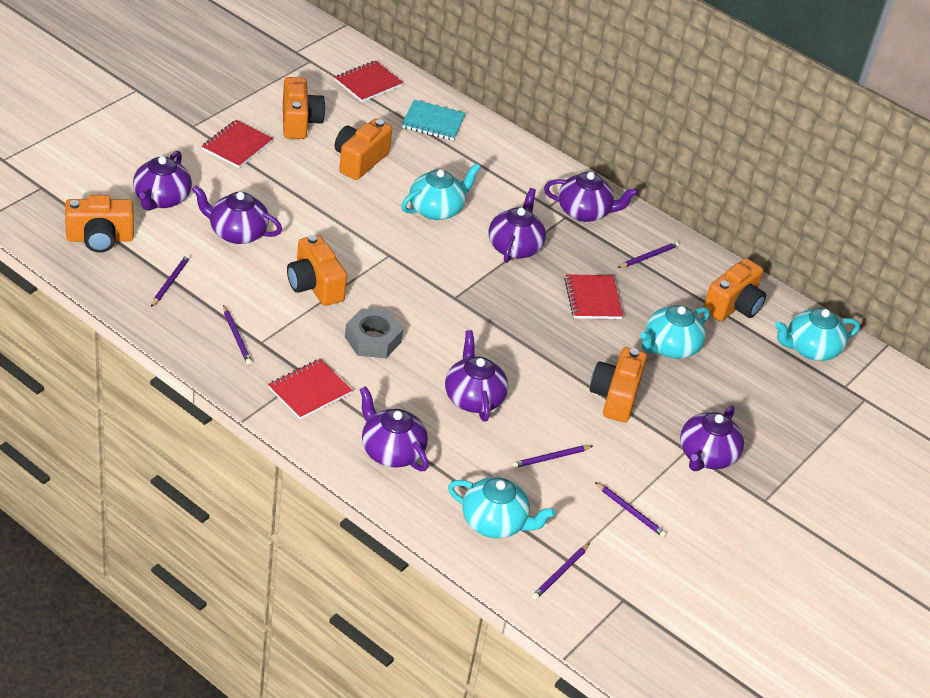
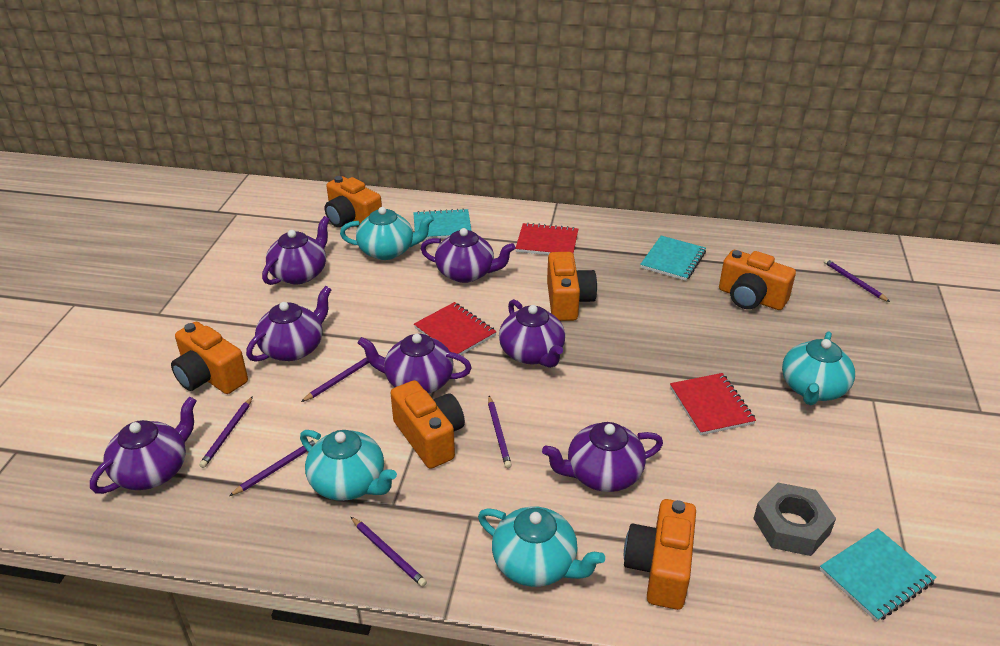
red notebook: 4 -> 3
turquoise notebook: 1 -> 3

